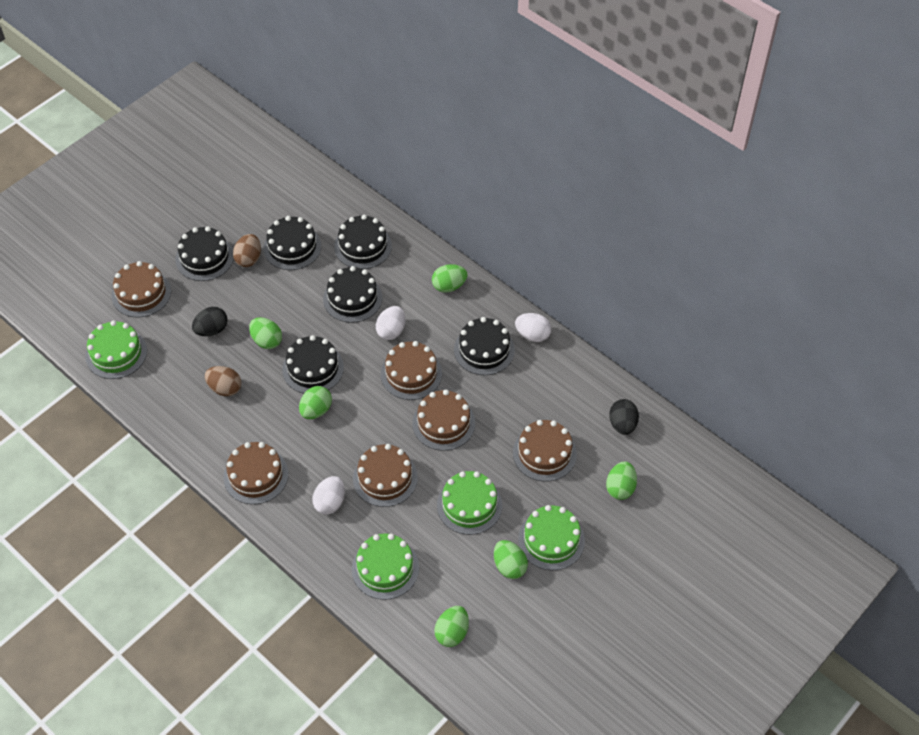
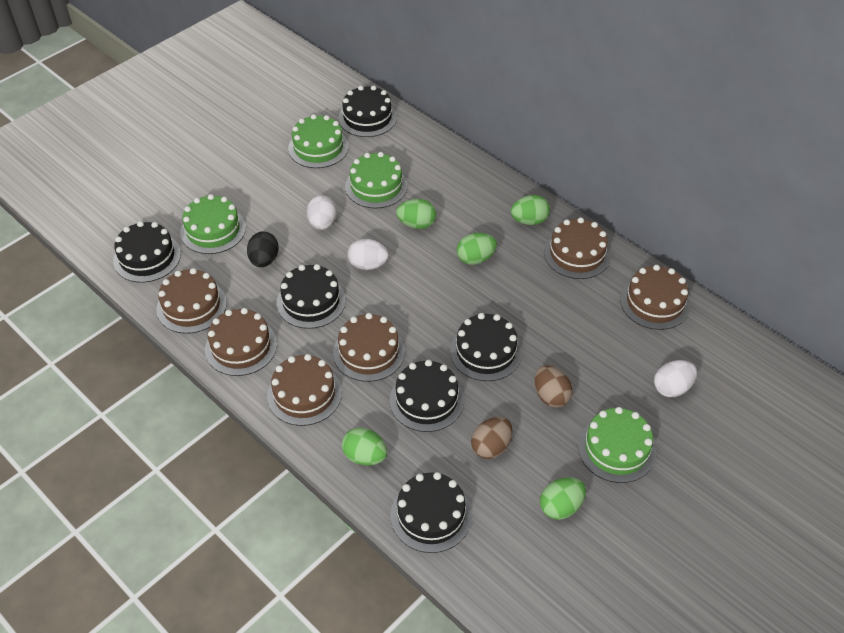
black egg: 2 -> 1
green egg: 6 -> 5

